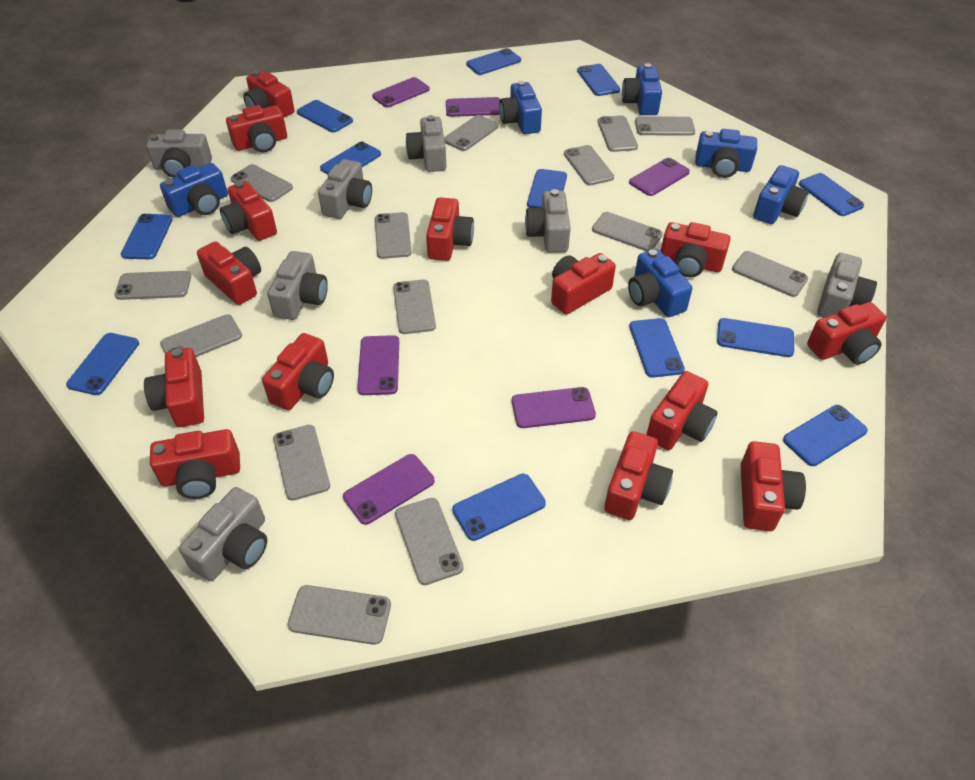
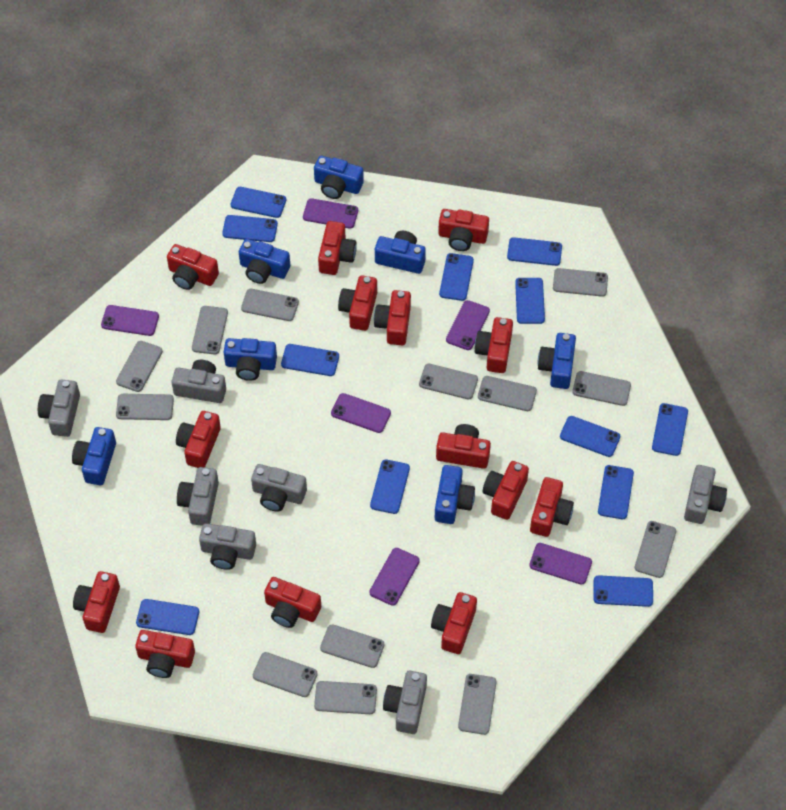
blue camera: 6 -> 7
grey phone: 14 -> 13

